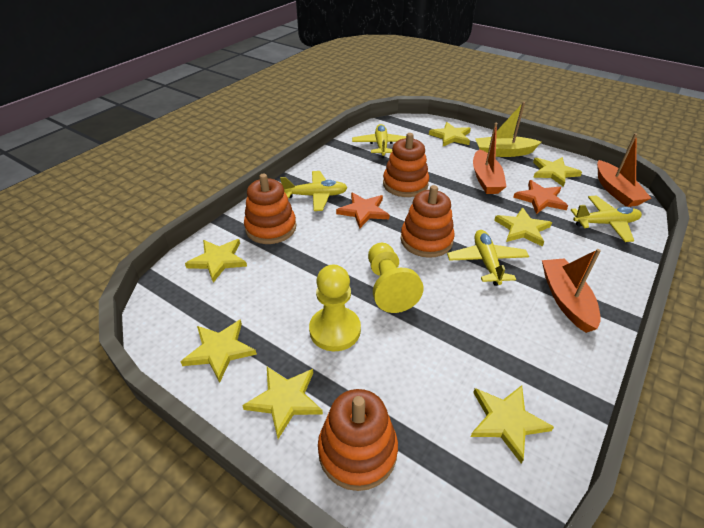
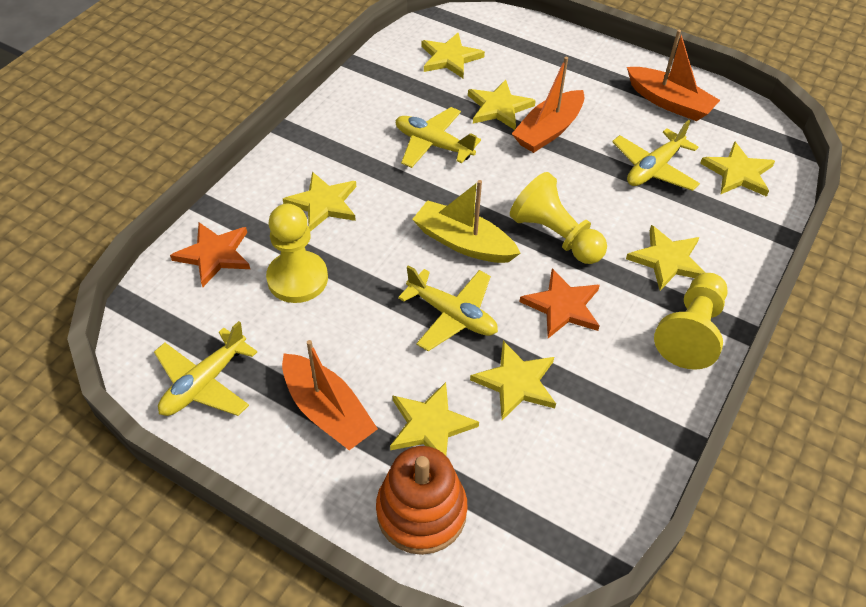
orange stacking toy: 4 -> 1
yellow pawn: 2 -> 3

